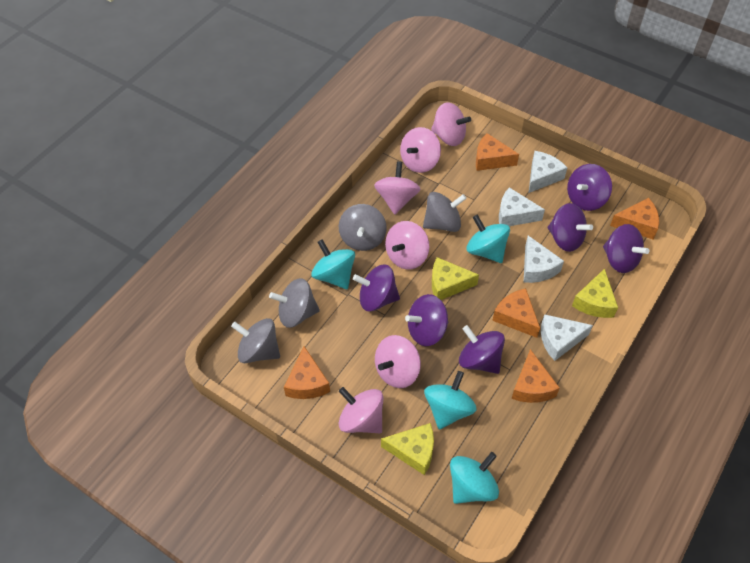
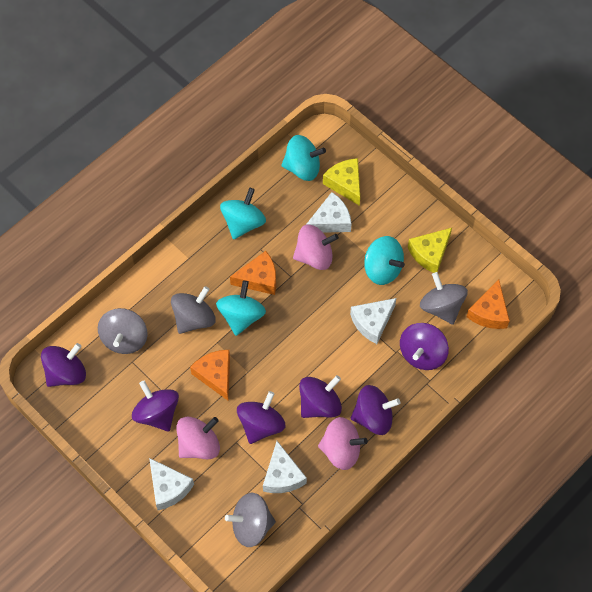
orange cheese: 5 -> 3
pink spinning top: 6 -> 3
yellow cheese: 3 -> 2

